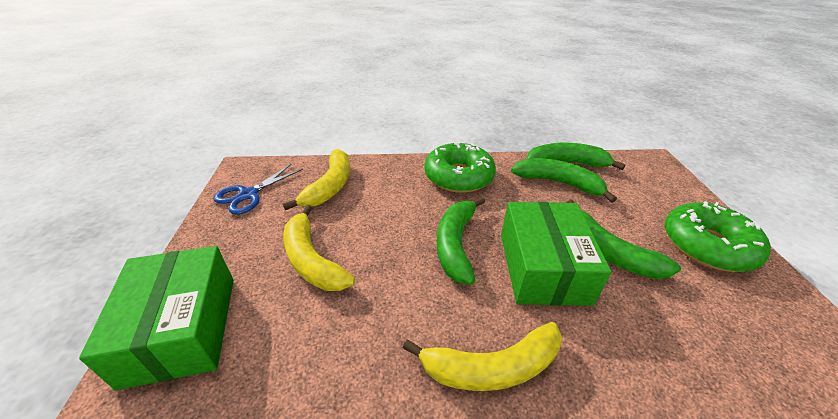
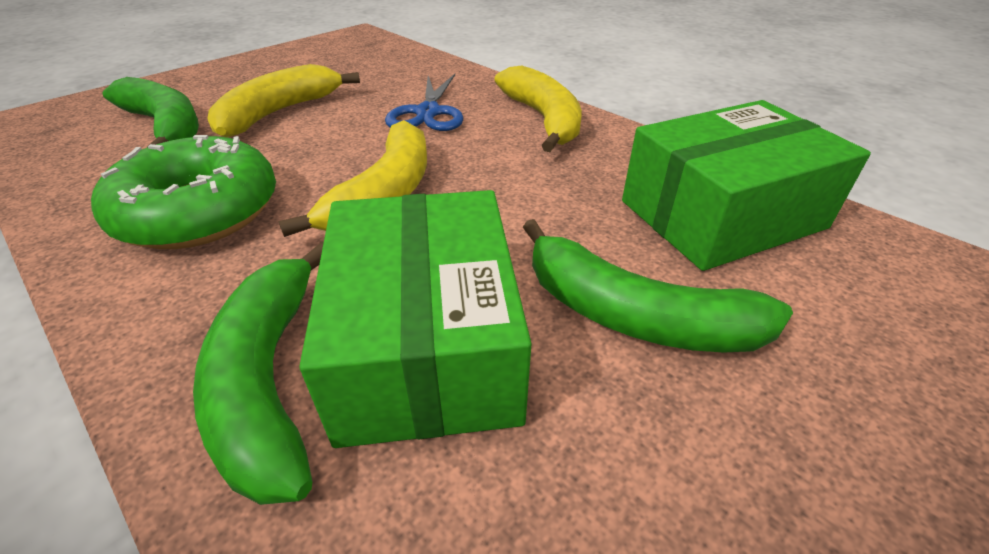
green banana: 4 -> 3
green donut: 2 -> 1

